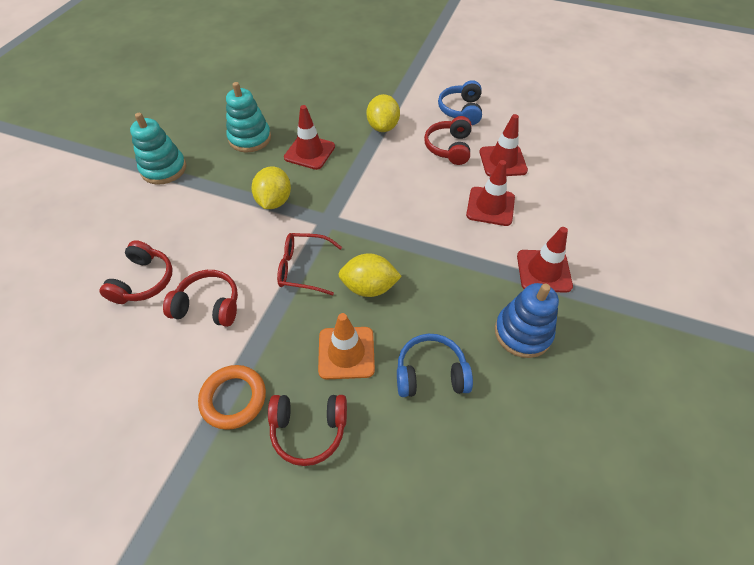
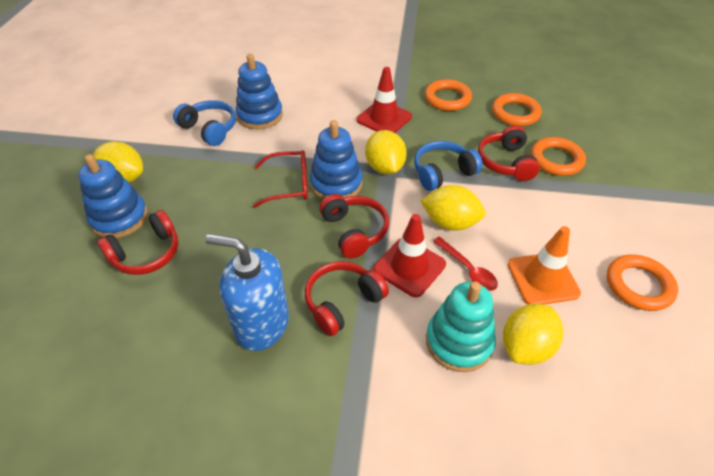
blue soap dispenser: 0 -> 1
blue stacking toy: 1 -> 3
orange ring: 1 -> 4
red spoon: 0 -> 1
red traffic cone: 4 -> 2
turquoise stacking toy: 2 -> 1
yellow lemon: 3 -> 4

